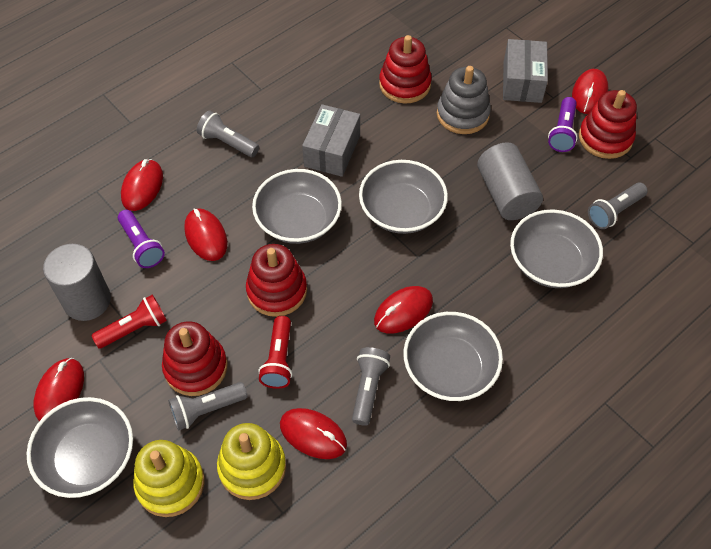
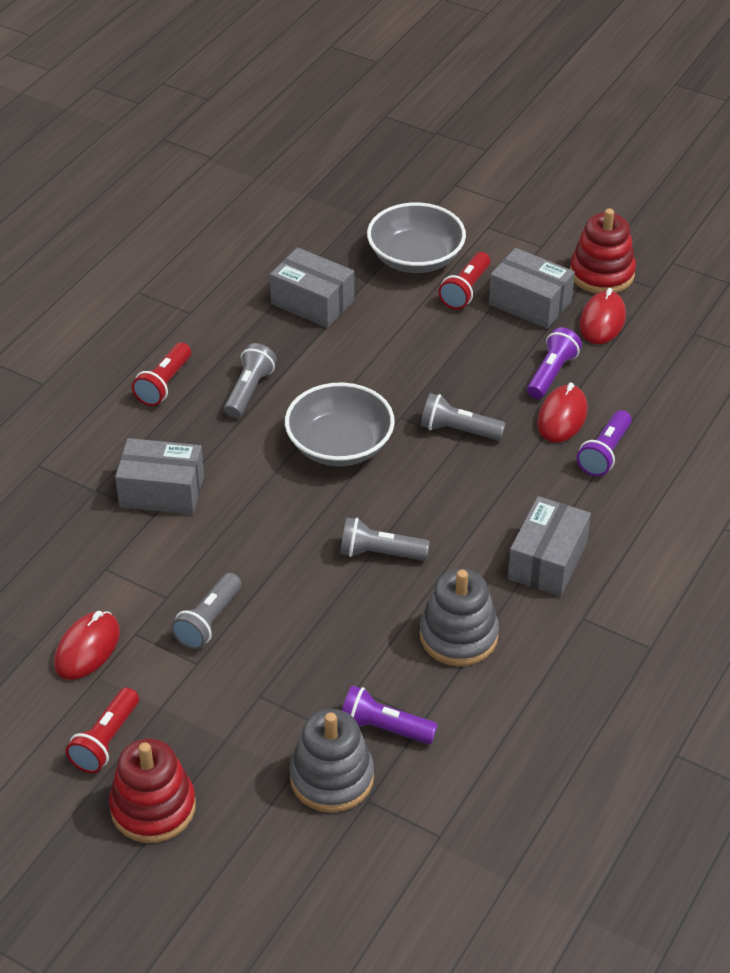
grey bowl: 5 -> 2
grey box: 2 -> 4
grey cylinder: 2 -> 0
grey stacking toy: 1 -> 2
purple flashlight: 2 -> 3
red flashlight: 2 -> 3
red mouse: 6 -> 3
red stacking toy: 4 -> 2
yellow stacking toy: 2 -> 0

